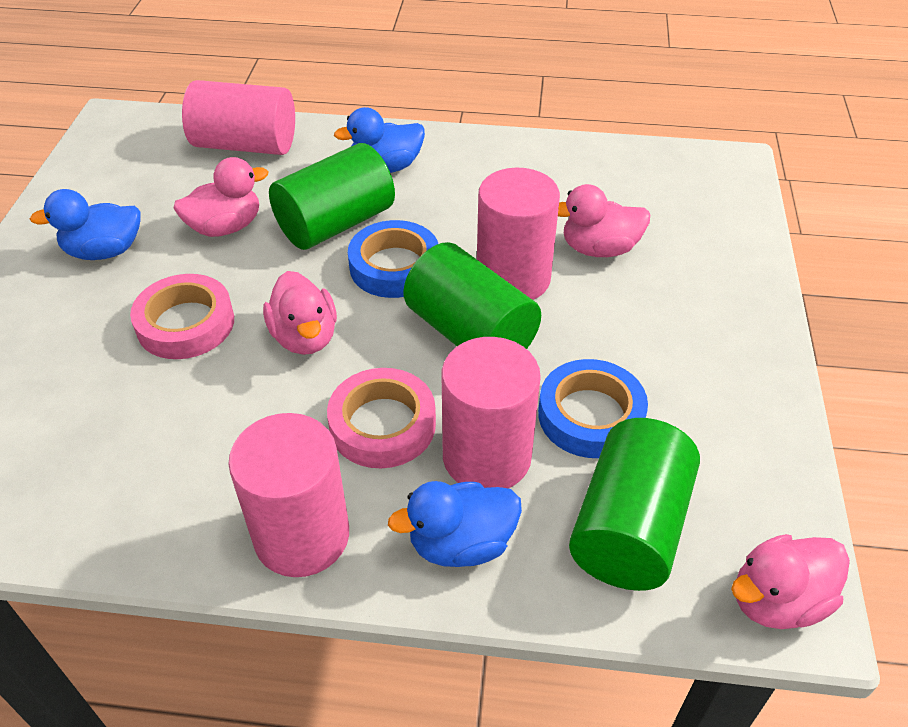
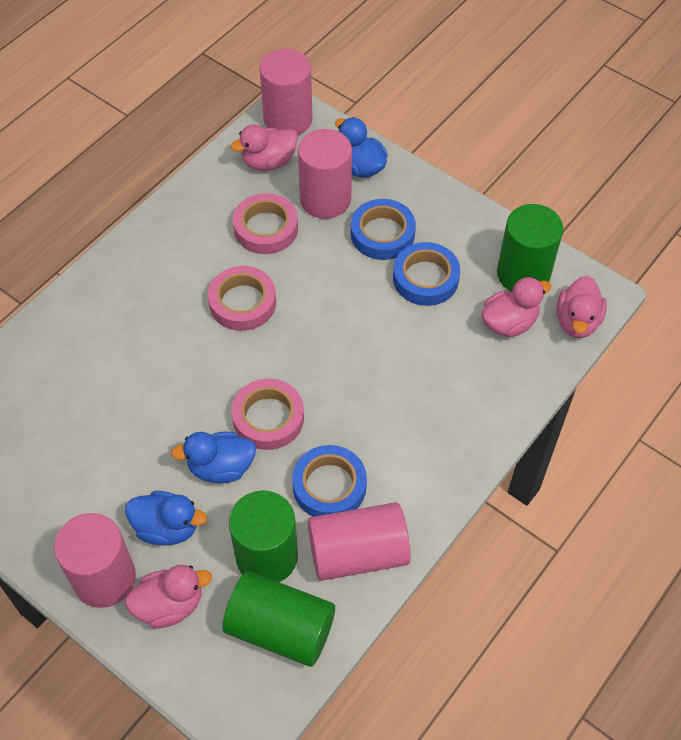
blue tape: 2 -> 3
pink tape: 2 -> 3

